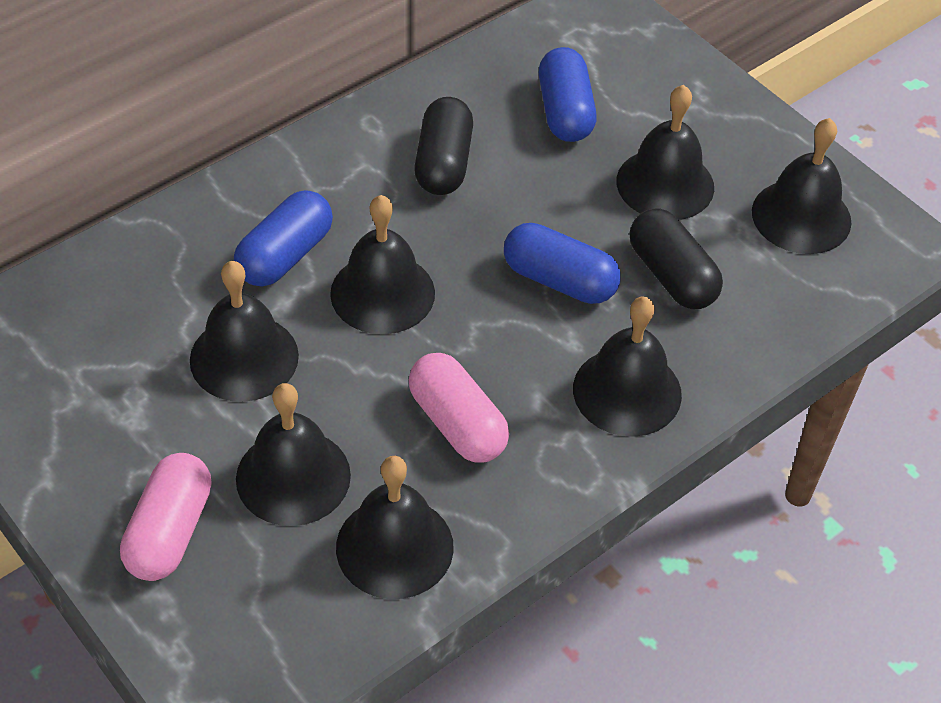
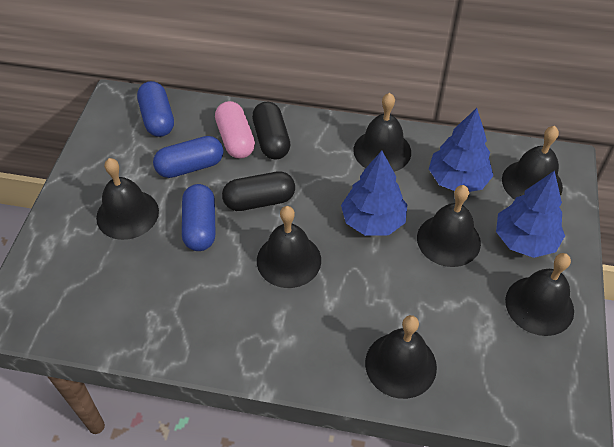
blue tree: 0 -> 3
pink capsule: 2 -> 1

